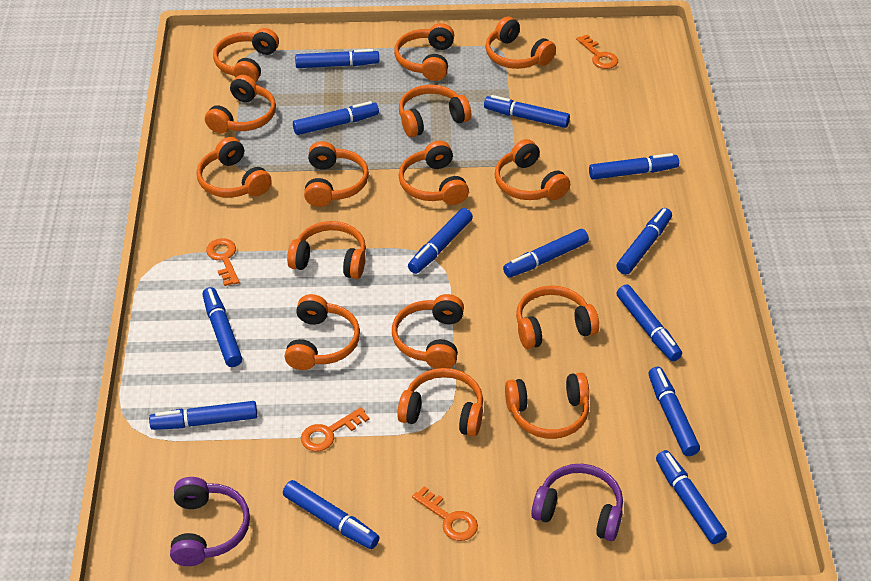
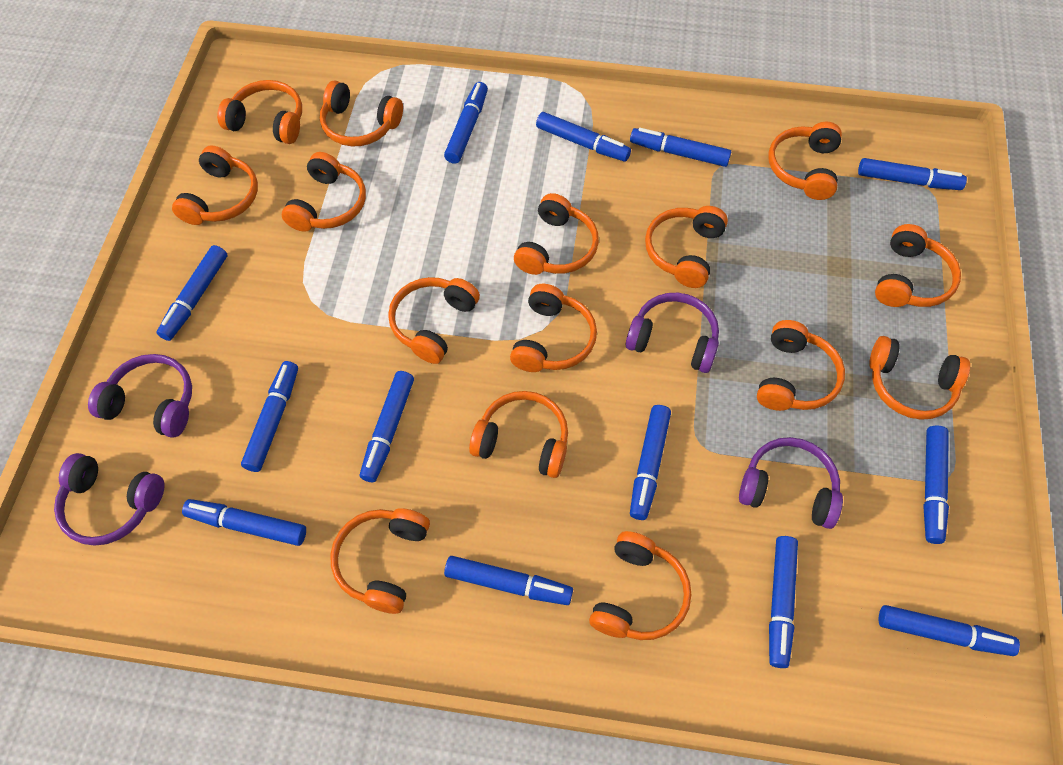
orange key: 4 -> 0
purple headphones: 2 -> 4

